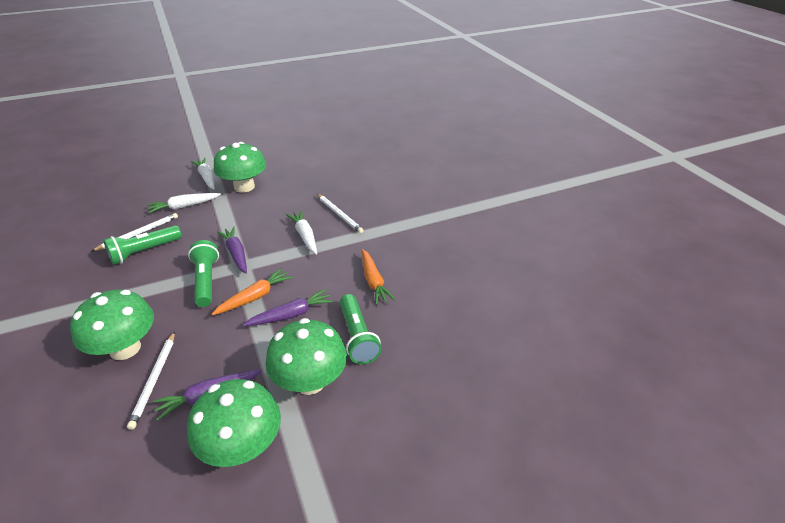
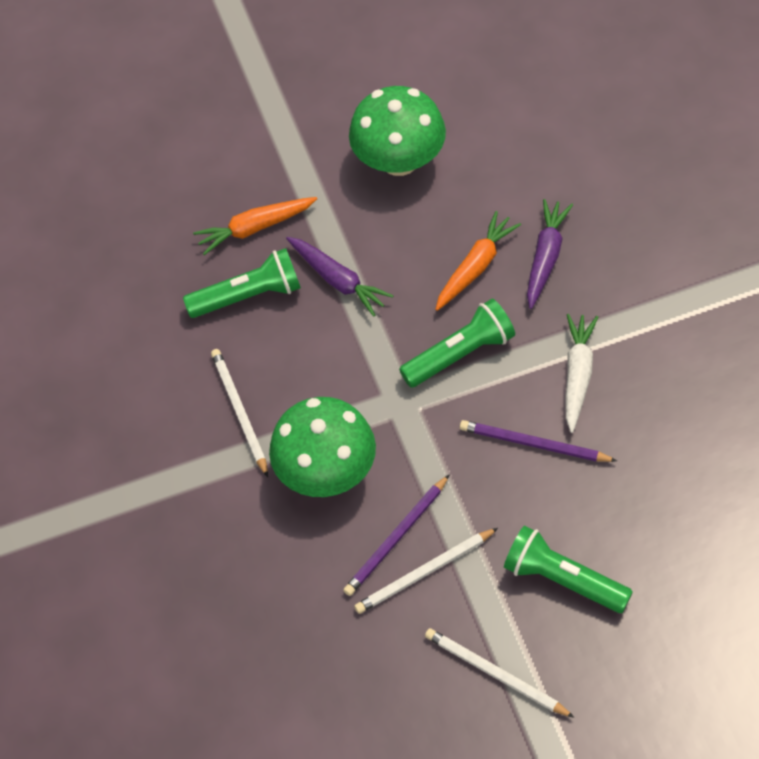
green mushroom: 4 -> 2
purple carrot: 3 -> 2
purple pencil: 0 -> 2
white carrot: 3 -> 1

